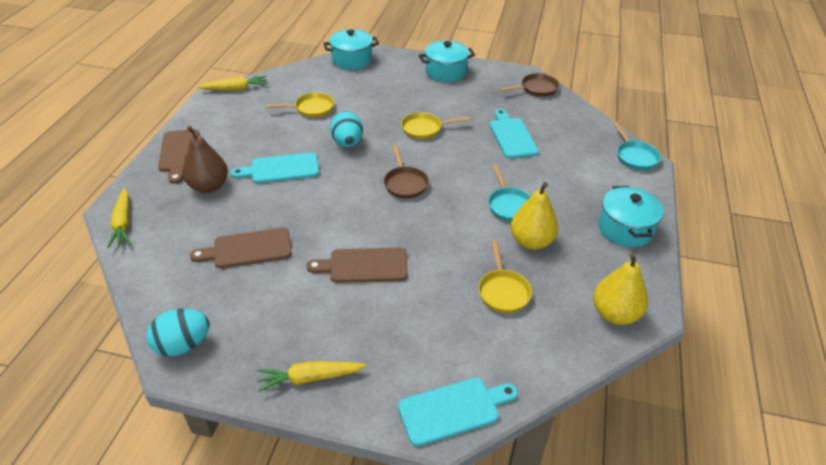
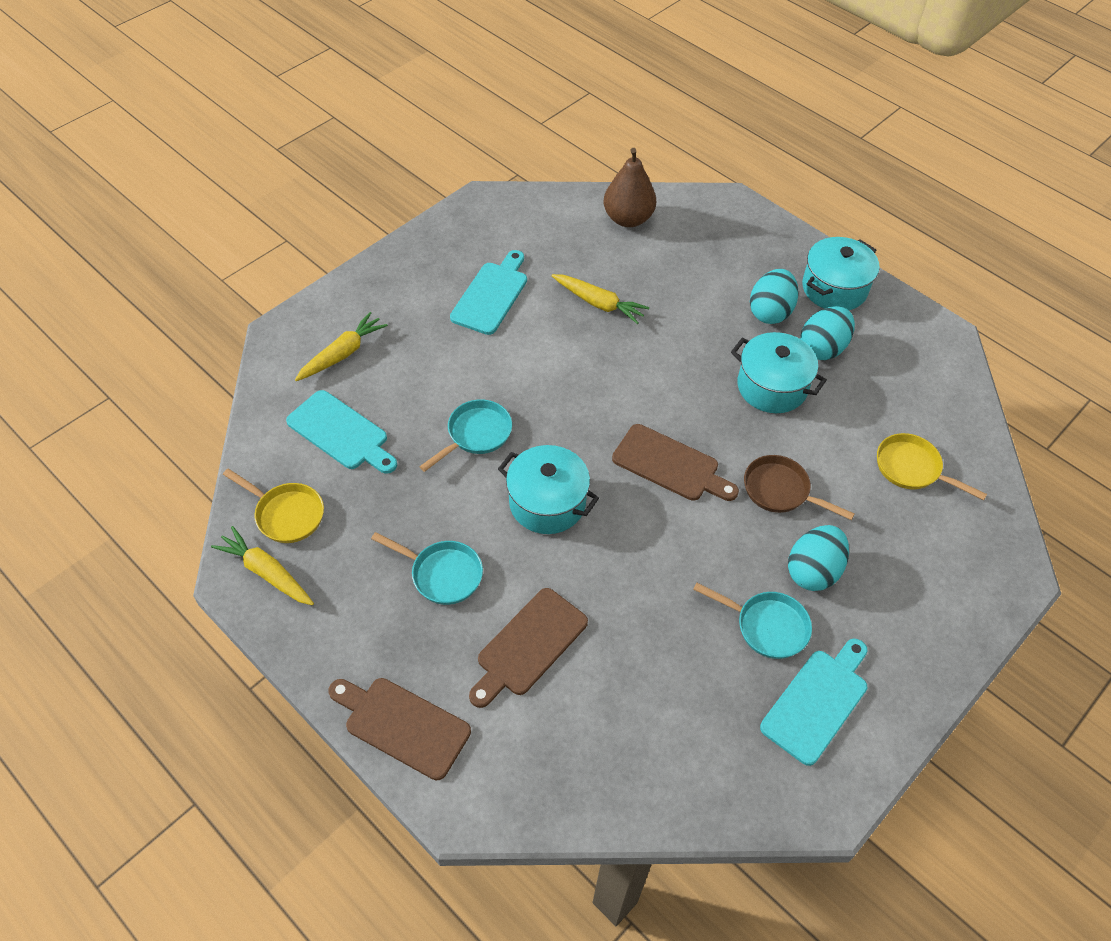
brown pan: 2 -> 1
turquoise egg: 2 -> 3
turquoise pan: 2 -> 3
yellow pan: 3 -> 2
yellow pear: 2 -> 0

